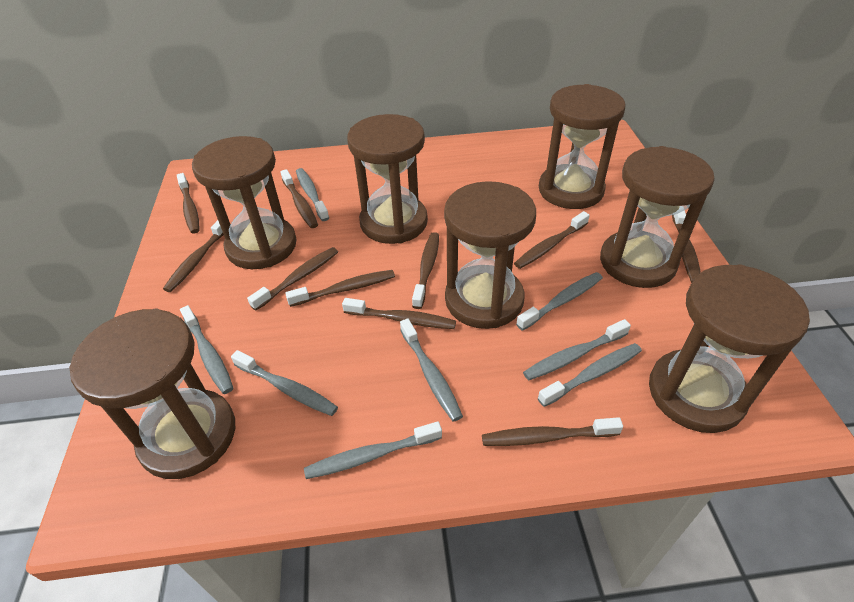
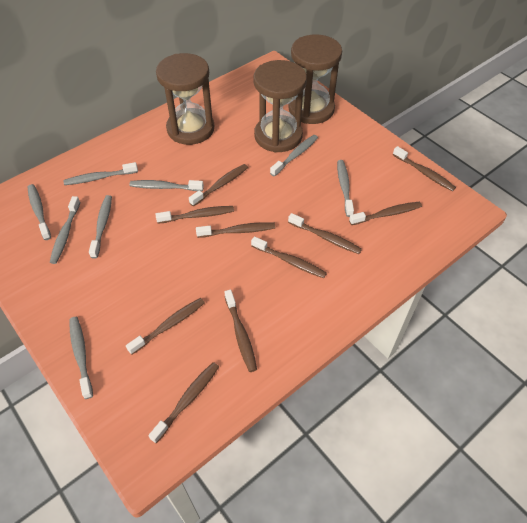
brown hourglass: 7 -> 3

